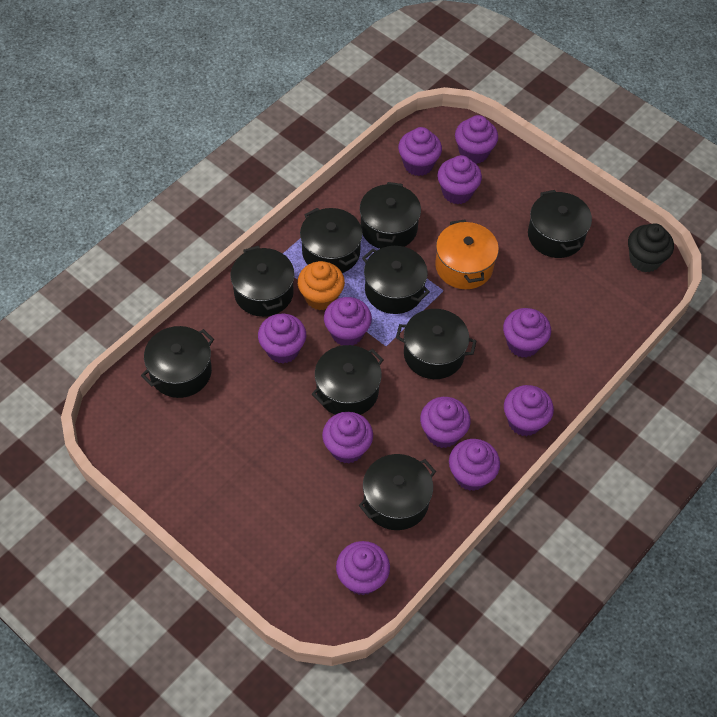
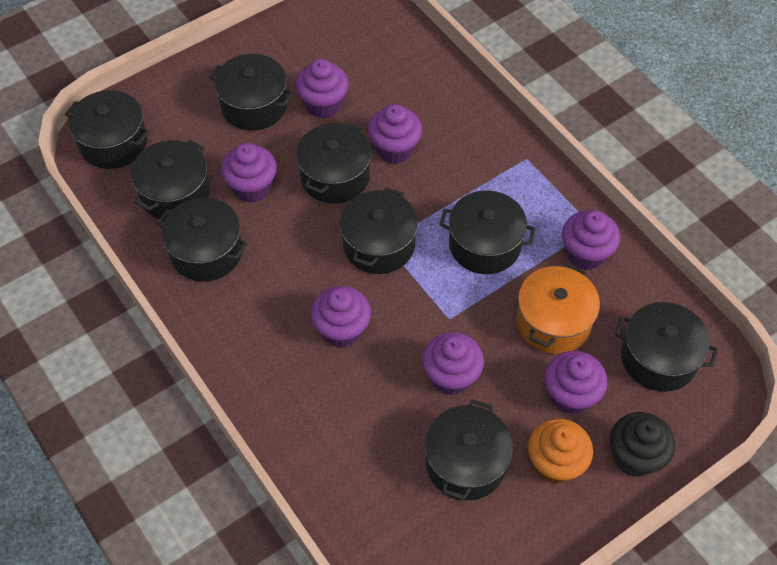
purple cupcake: 11 -> 7

